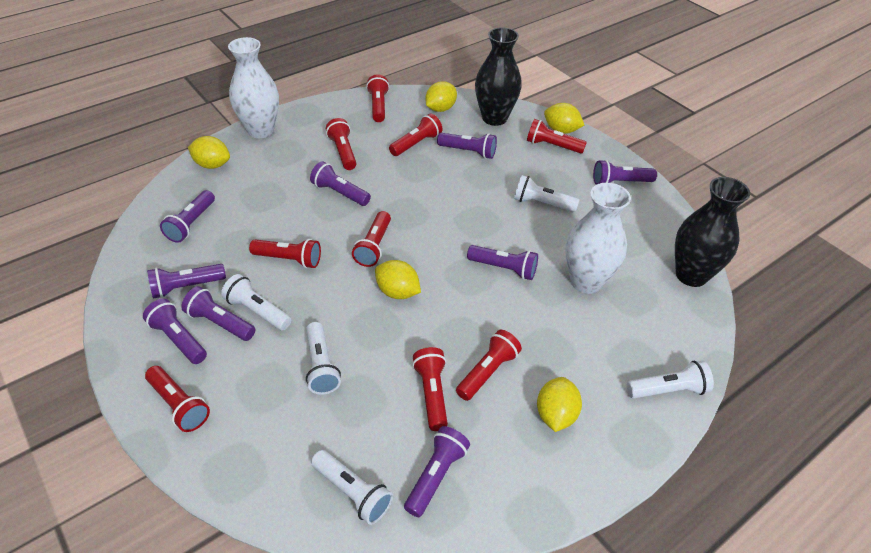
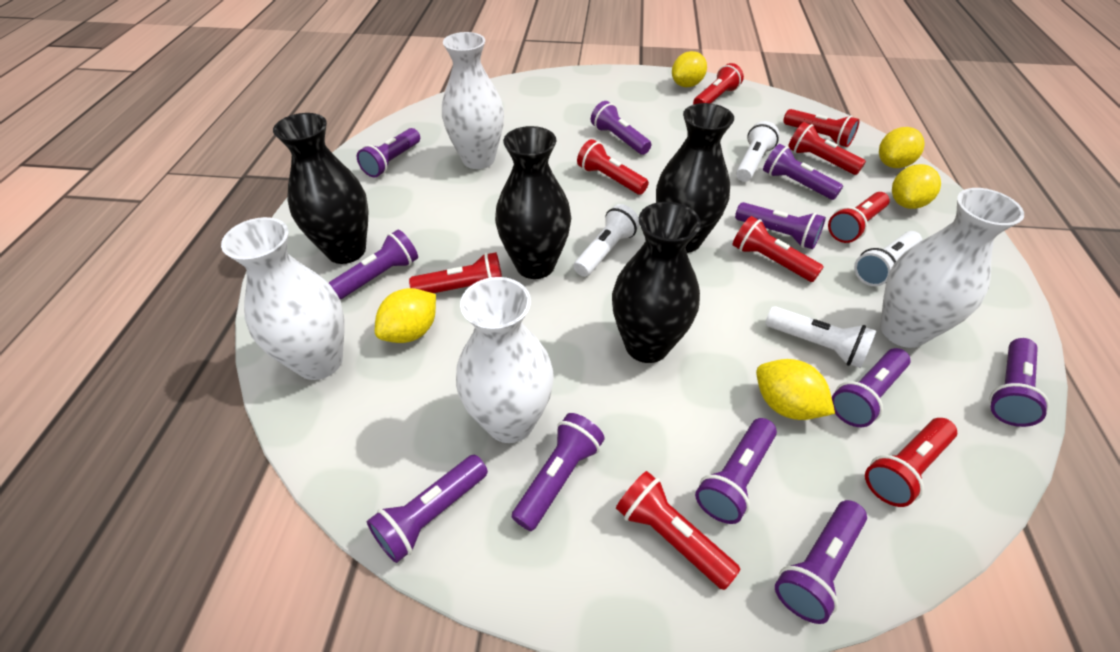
black vase: 2 -> 4
purple flashlight: 9 -> 11
white flashlight: 5 -> 4
white vase: 2 -> 4

